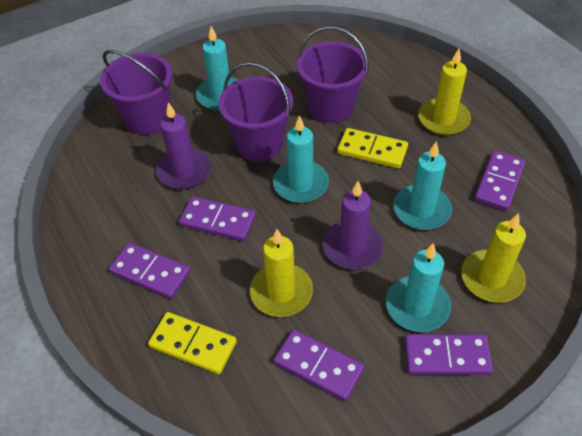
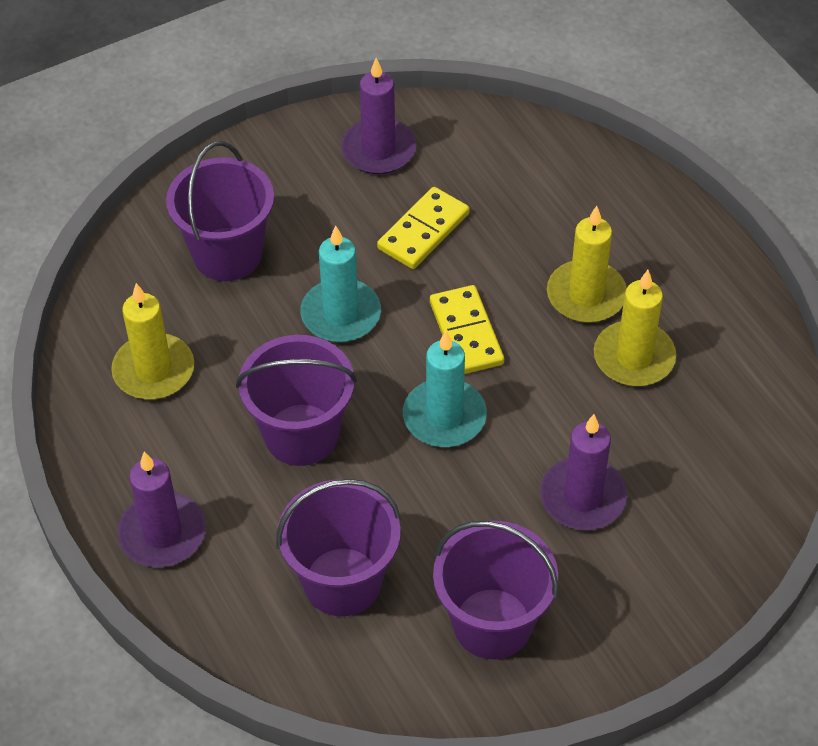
purple bucket: 3 -> 4
purple candle: 2 -> 3
purple domino: 5 -> 0
turquoise candle: 4 -> 2

